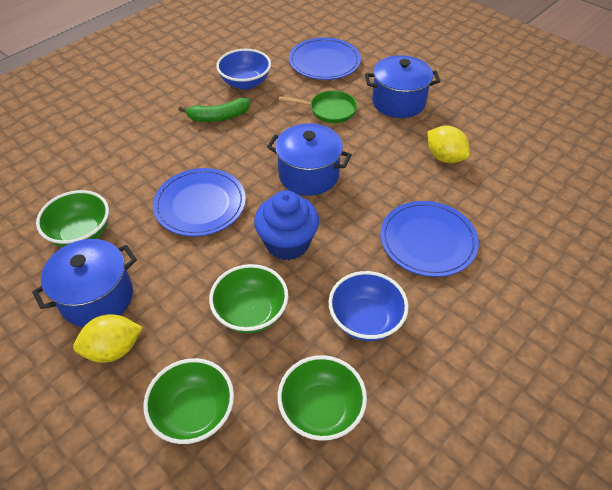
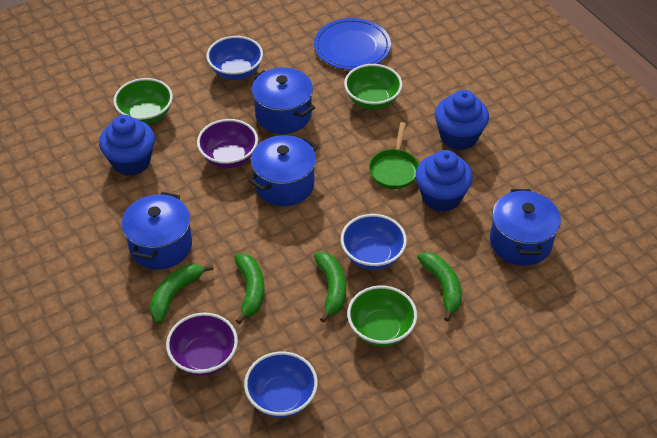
blue bowl: 2 -> 3
blue cupcake: 1 -> 3
blue plate: 3 -> 1
blue pot: 3 -> 4
green banana: 1 -> 4
green bowl: 4 -> 3
purple bowl: 0 -> 2
yellow lemon: 2 -> 0

